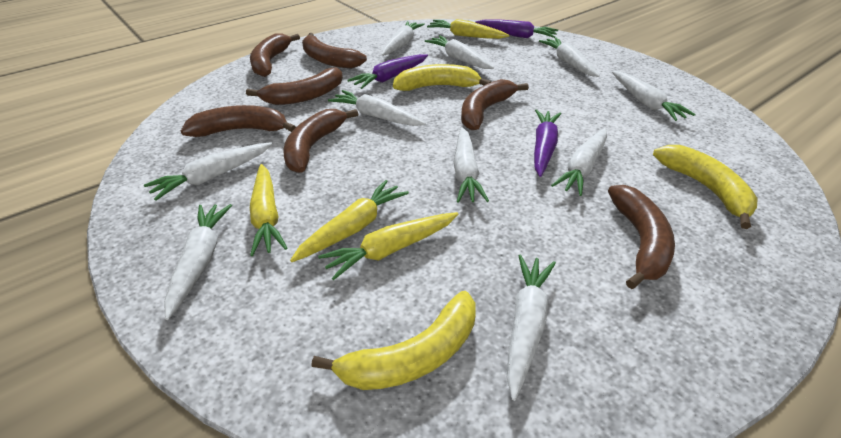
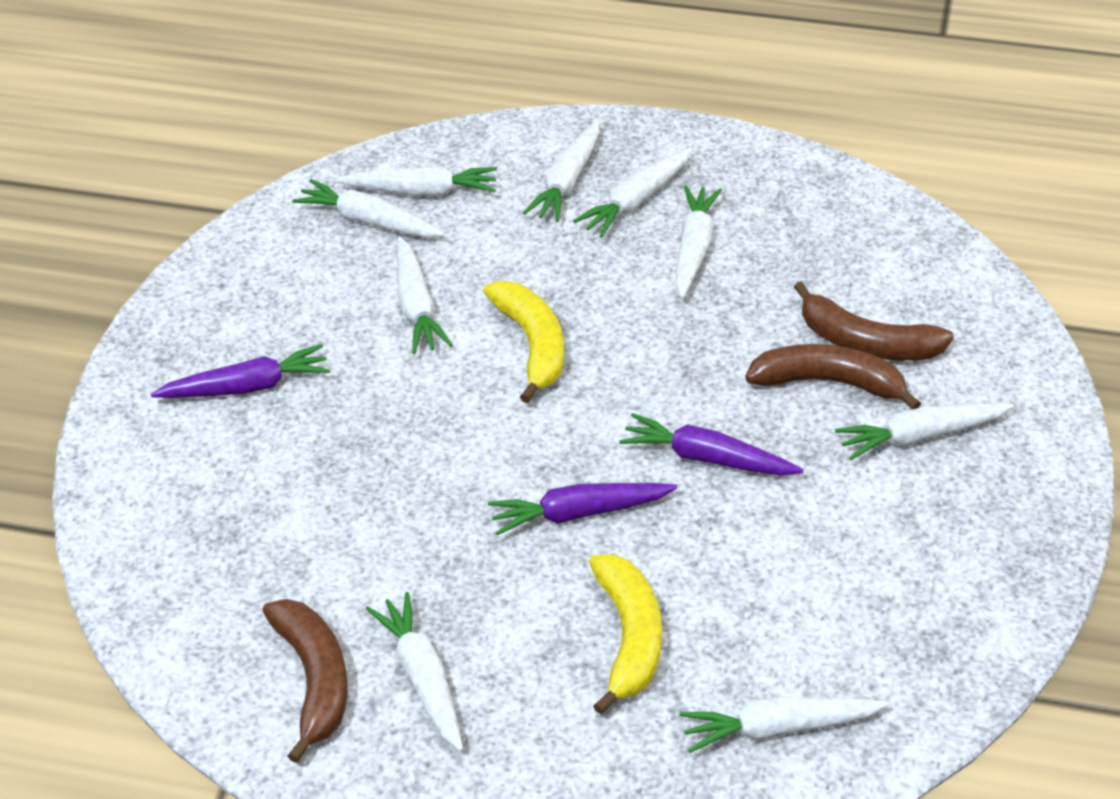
brown banana: 7 -> 3
white carrot: 10 -> 9
yellow banana: 3 -> 2
yellow carrot: 4 -> 0

